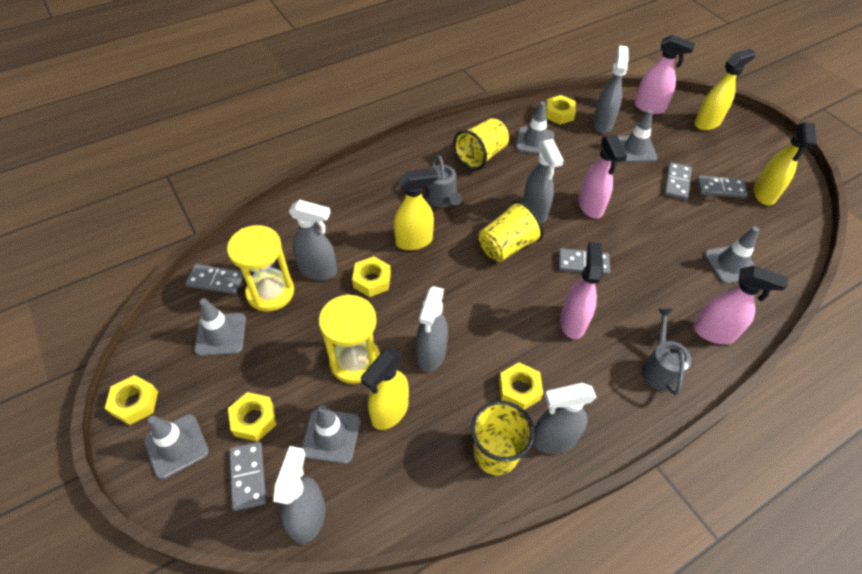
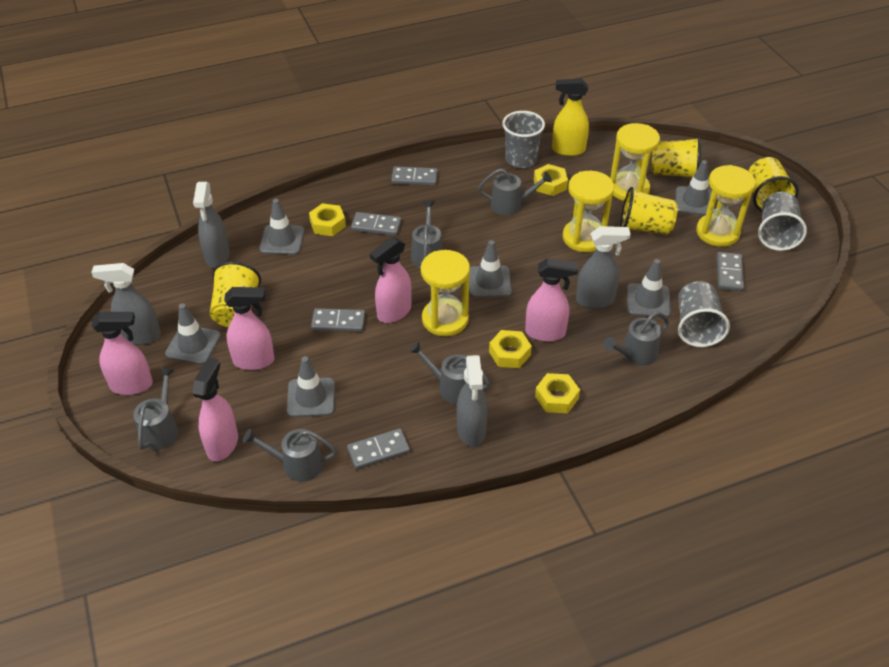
grey cup: 0 -> 3
grey spray bottle: 6 -> 4
grey watering can: 2 -> 6
pink spray bottle: 4 -> 5
yellow cup: 3 -> 4
yellow hourglass: 2 -> 4
yellow nut: 5 -> 4
yellow spray bottle: 4 -> 1

